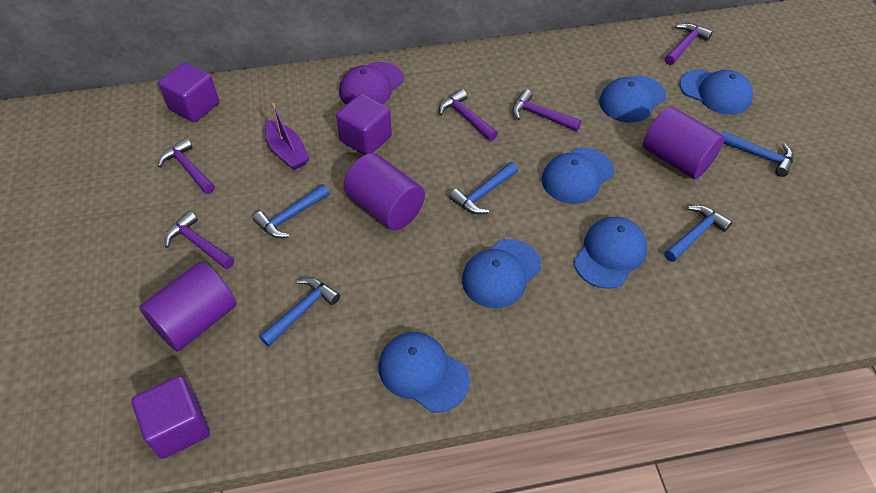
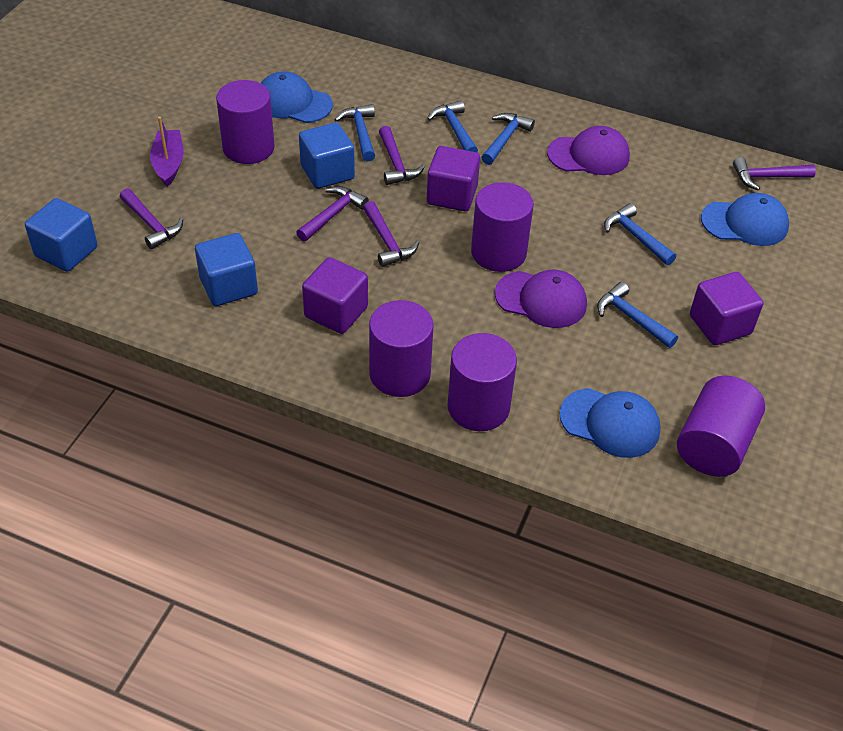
blue cap: 6 -> 3
blue cube: 0 -> 3
purple cap: 1 -> 2
purple cylinder: 3 -> 5

